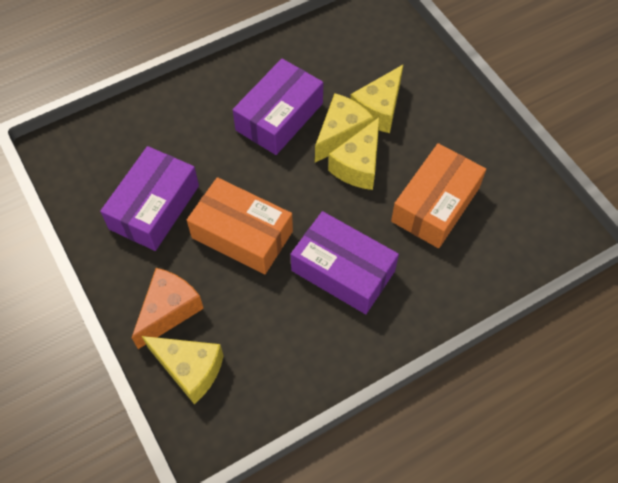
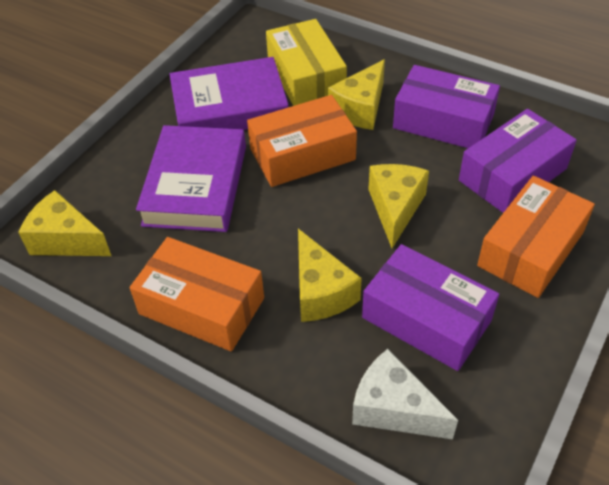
orange box: 2 -> 3
orange cheese: 1 -> 0
purple book: 0 -> 2
white cheese: 0 -> 1
yellow box: 0 -> 1

